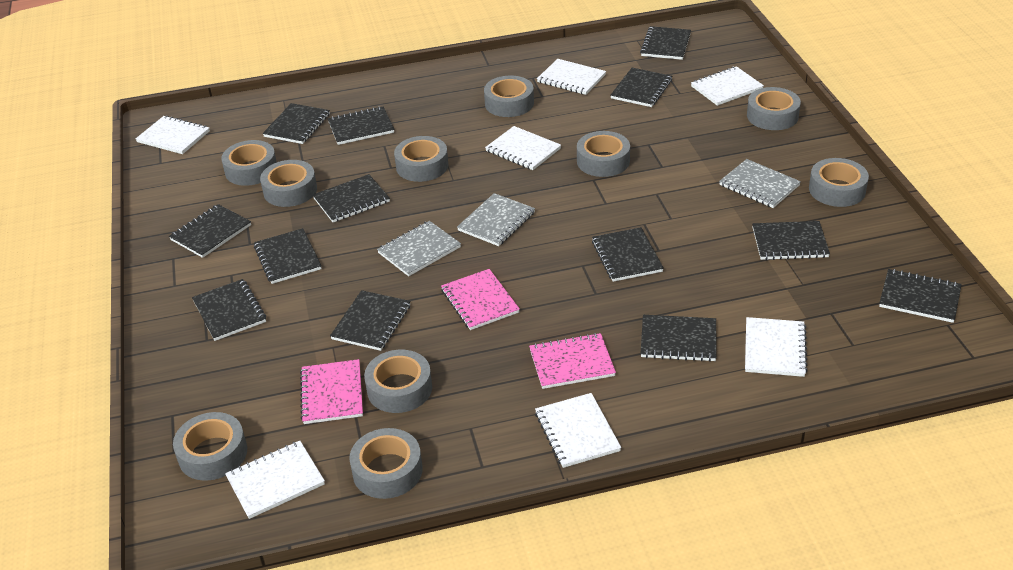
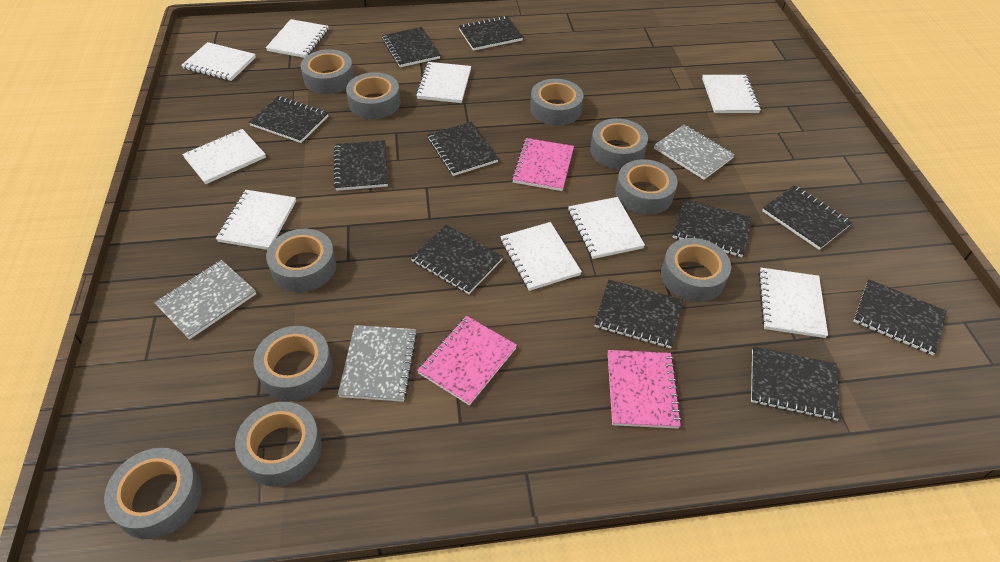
black notebook: 13 -> 11
white notebook: 7 -> 9

